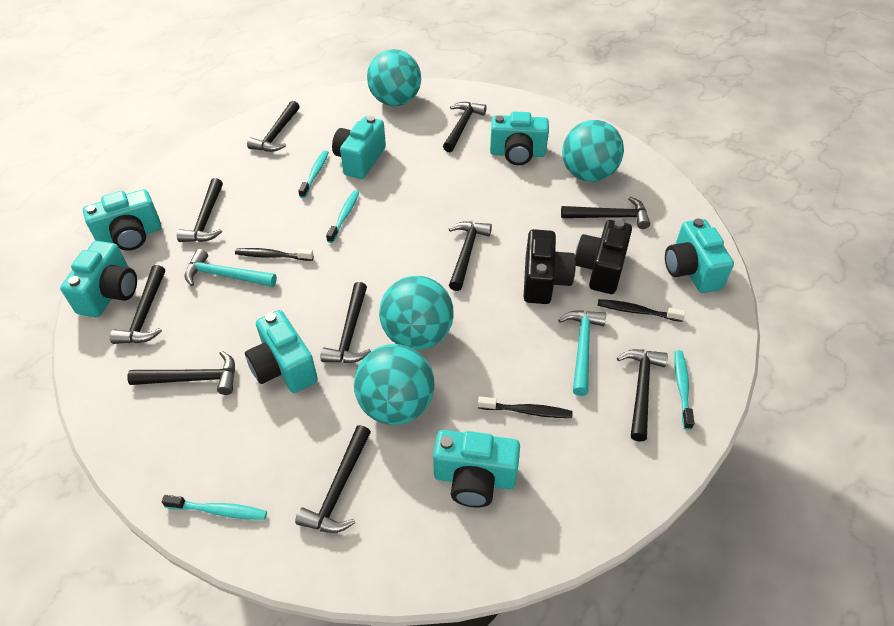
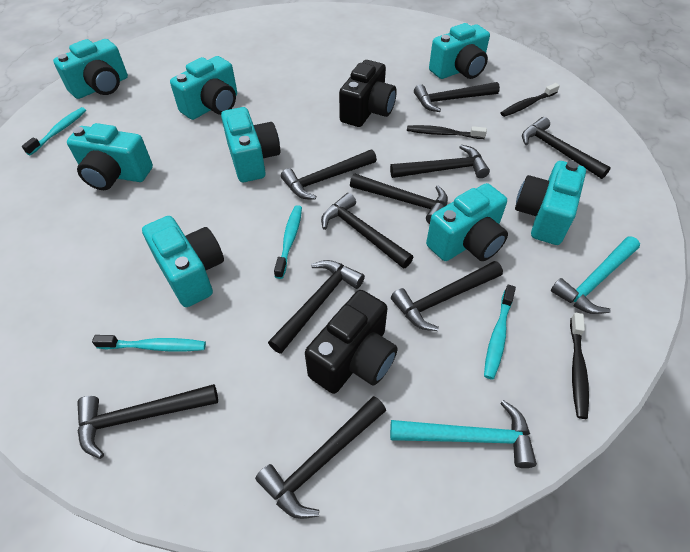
turquoise ball: 4 -> 0
turquoise camera: 7 -> 8

